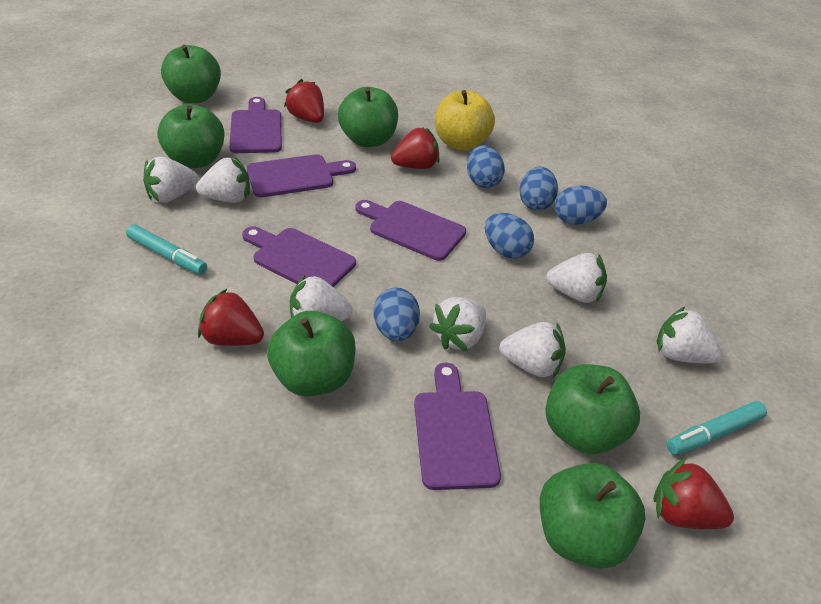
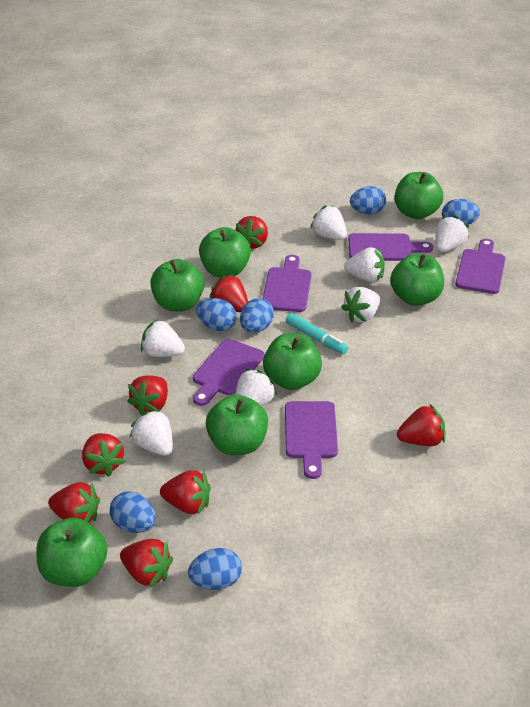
blue egg: 5 -> 6
green apple: 6 -> 7
red strawberry: 4 -> 8
turquoise marker: 2 -> 1
yellow apple: 1 -> 0

